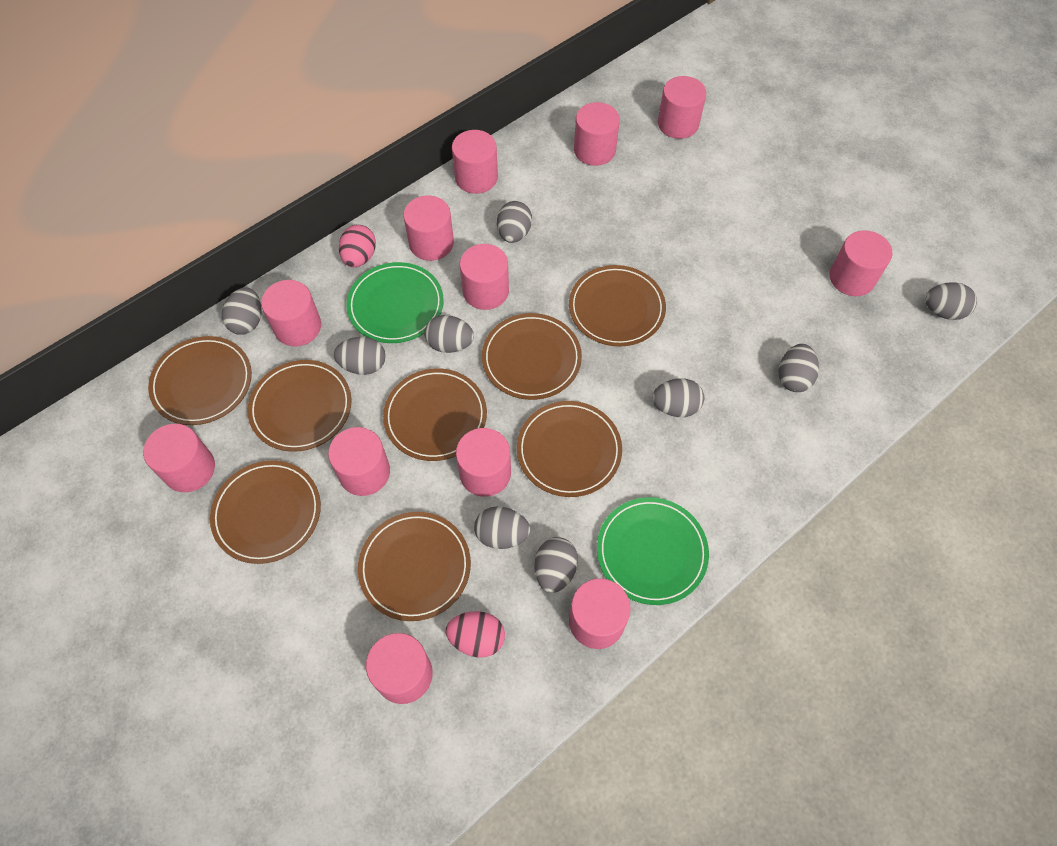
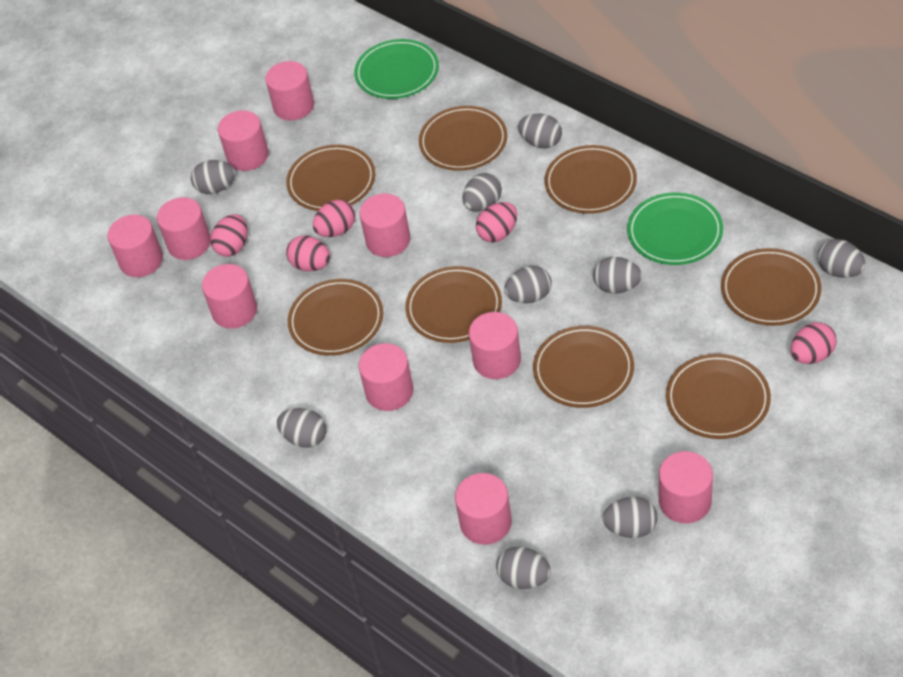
pink cylinder: 12 -> 10
pink egg: 2 -> 5

